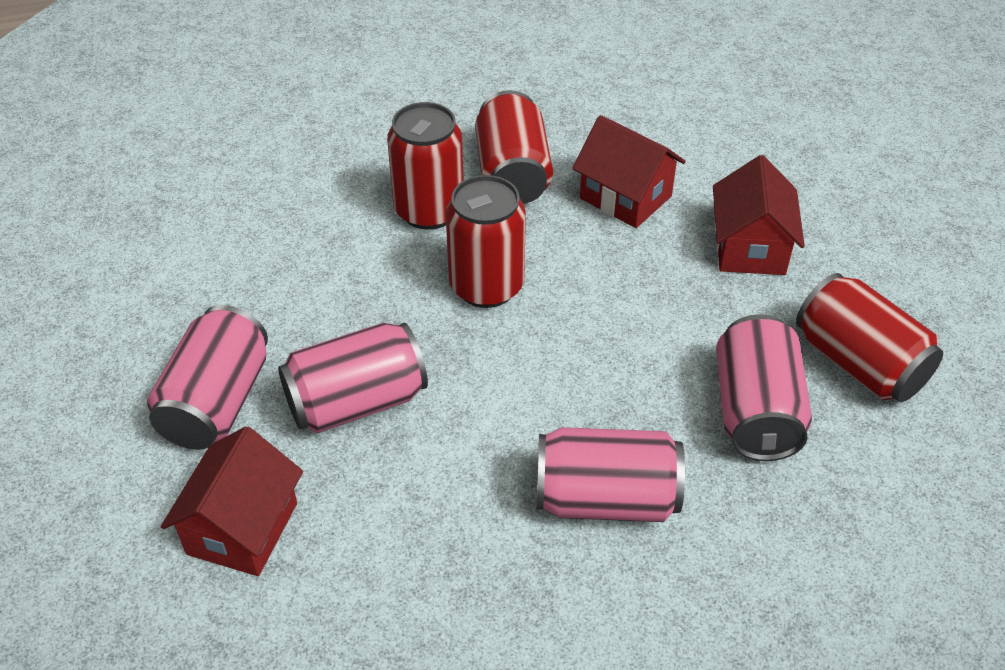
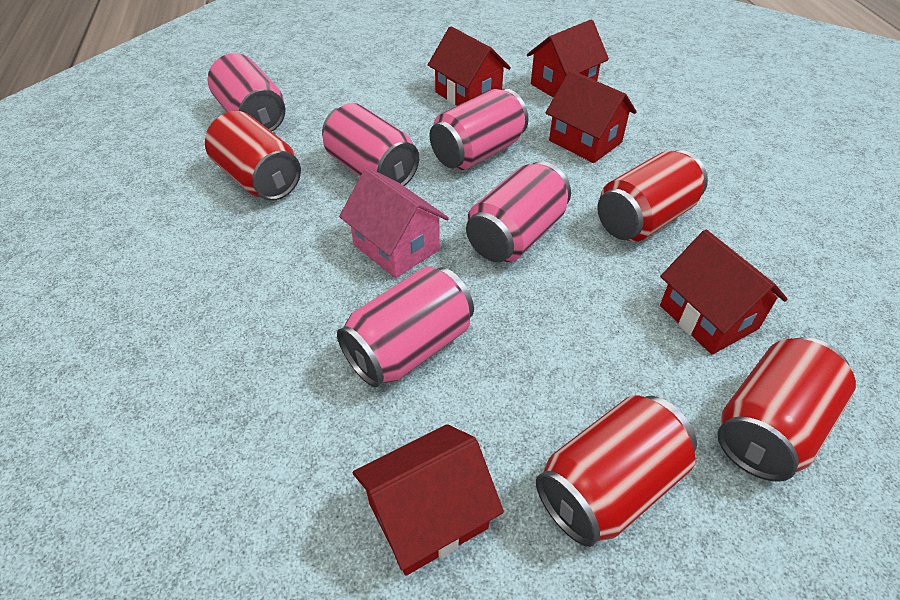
pink can: 4 -> 5
pink house: 0 -> 1
red house: 3 -> 5

